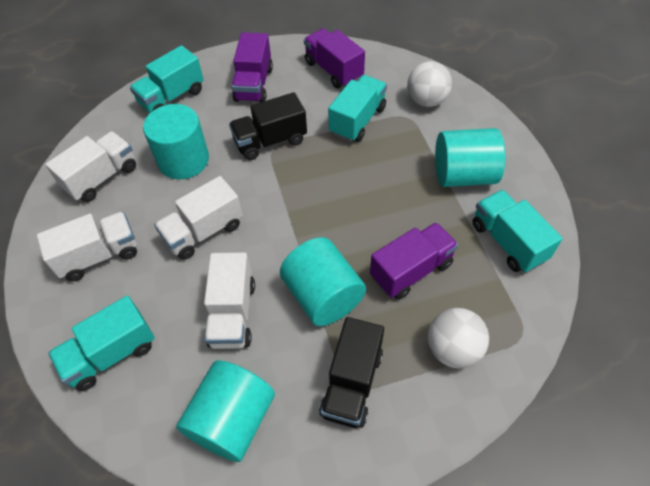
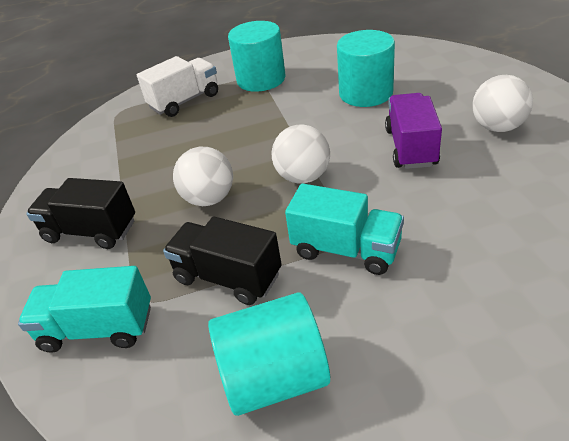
purple truck: 3 -> 1
turquoise cylinder: 4 -> 3
turquoise truck: 4 -> 2
white ball: 2 -> 3
white truck: 4 -> 1

